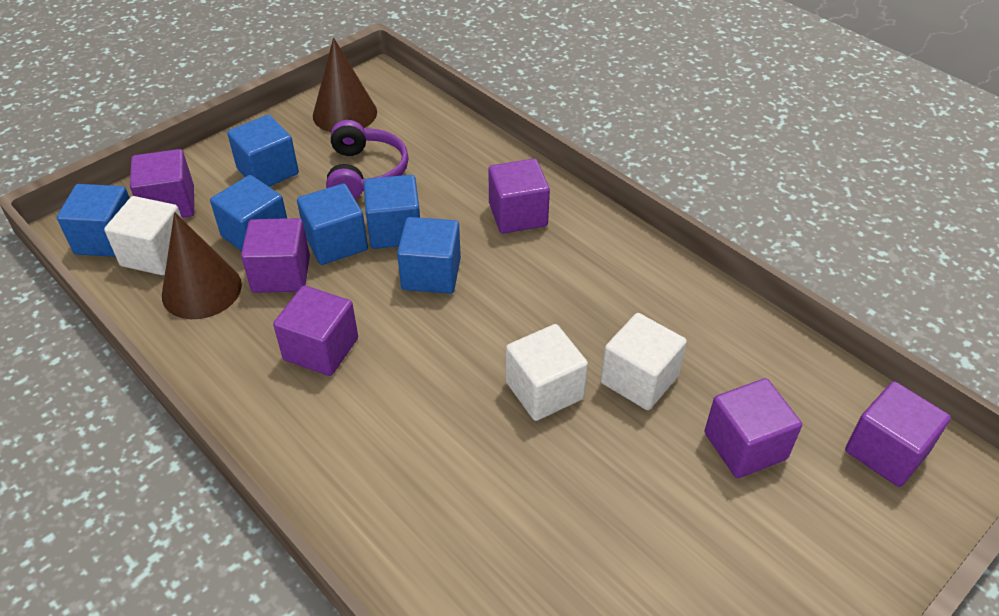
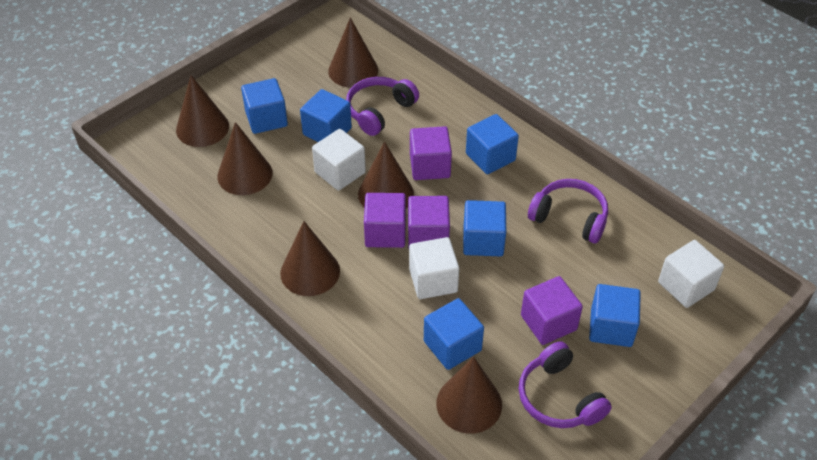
brown cone: 2 -> 6
purple cube: 6 -> 4
purple headphones: 1 -> 3

